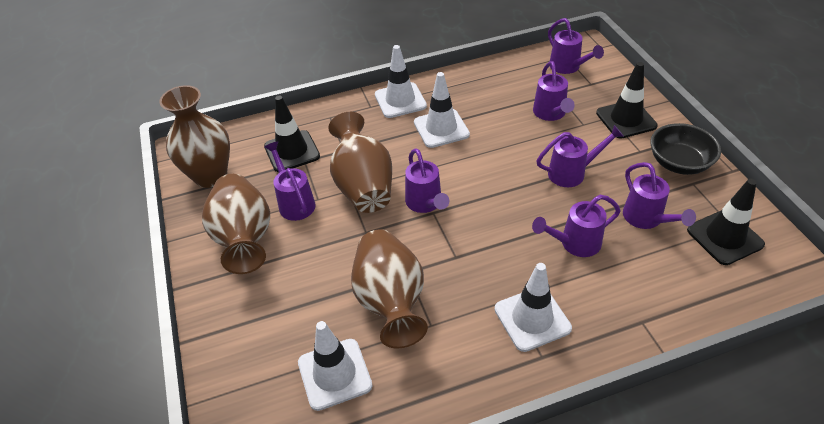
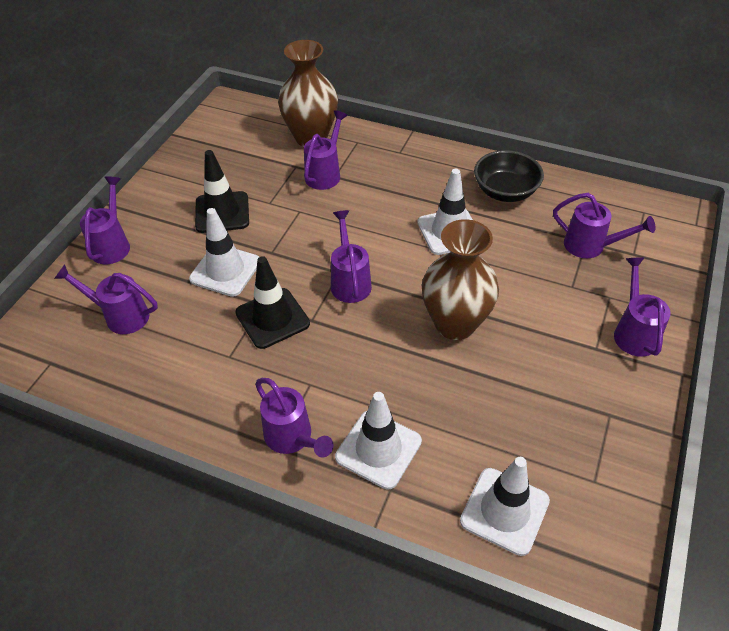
black traffic cone: 3 -> 2
brown vase: 4 -> 2

